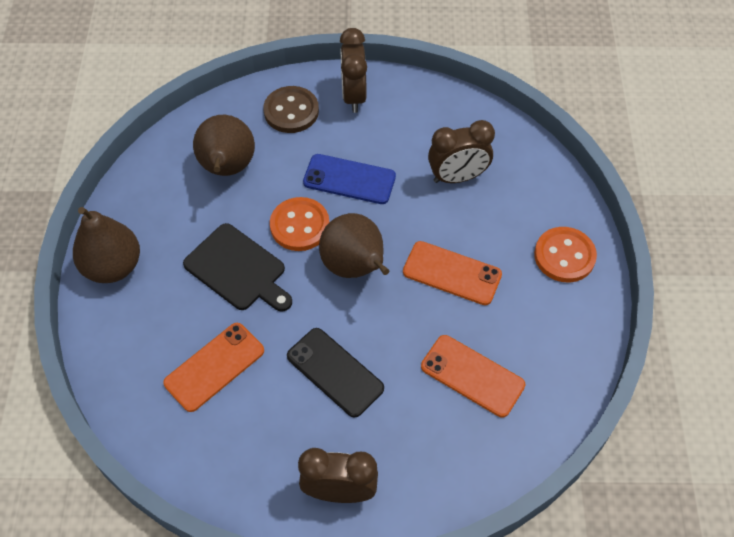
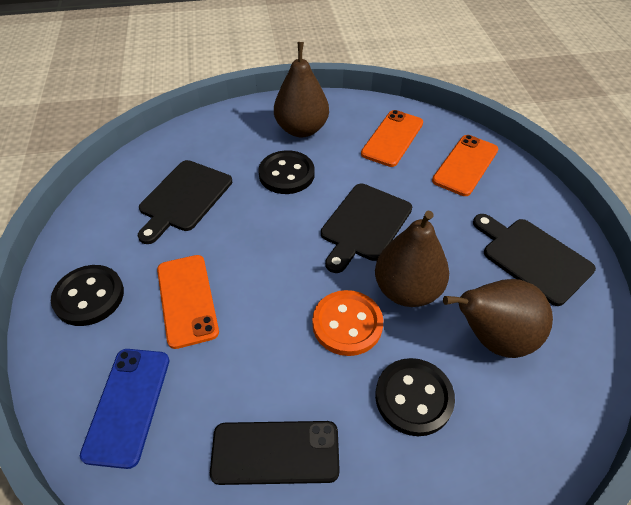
black button: 0 -> 3
black cutting board: 1 -> 3
brown button: 1 -> 0
brown clock: 3 -> 0
orange button: 2 -> 1

